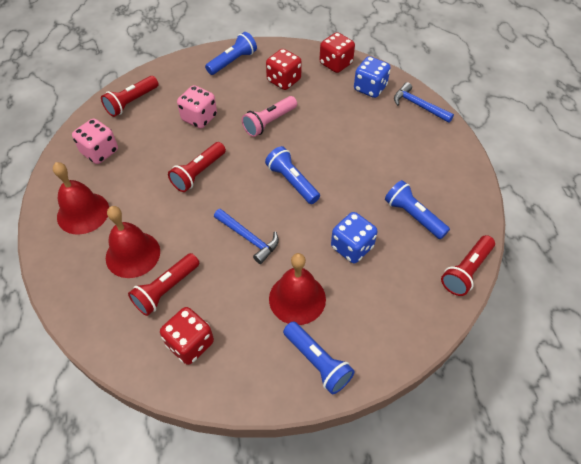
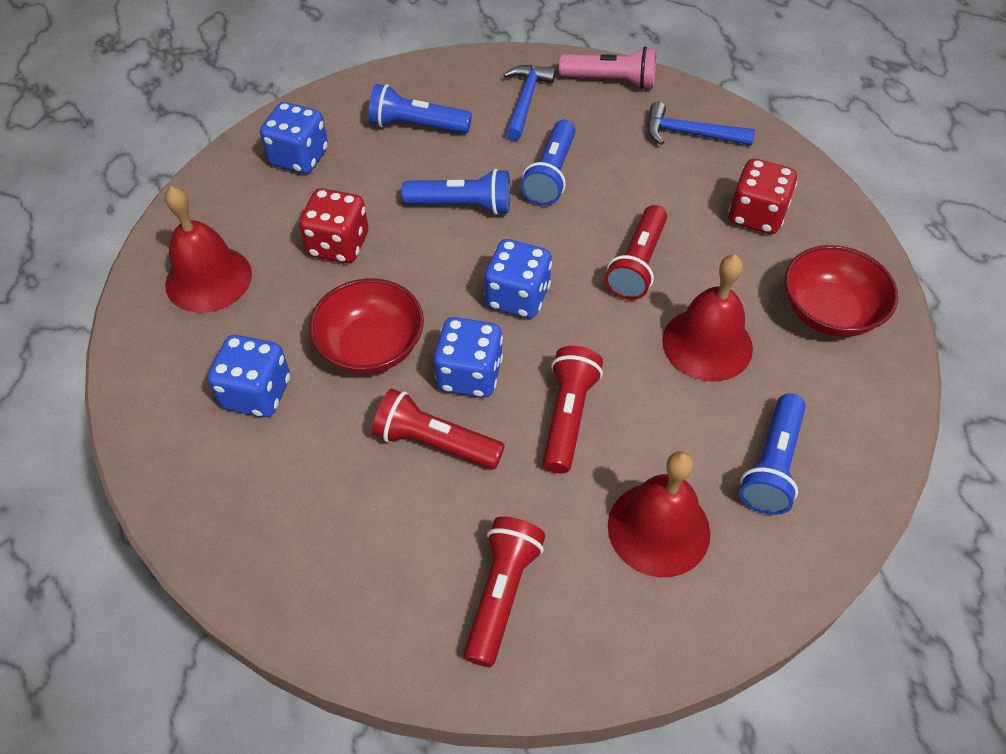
blue dice: 2 -> 4
pink dice: 2 -> 0
red bowl: 0 -> 2
red dice: 3 -> 2

